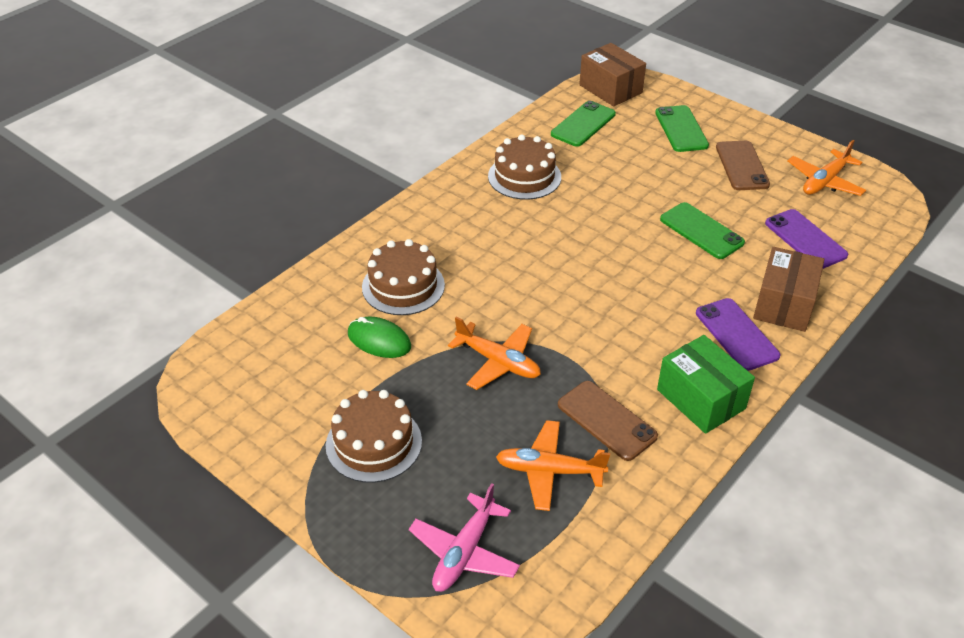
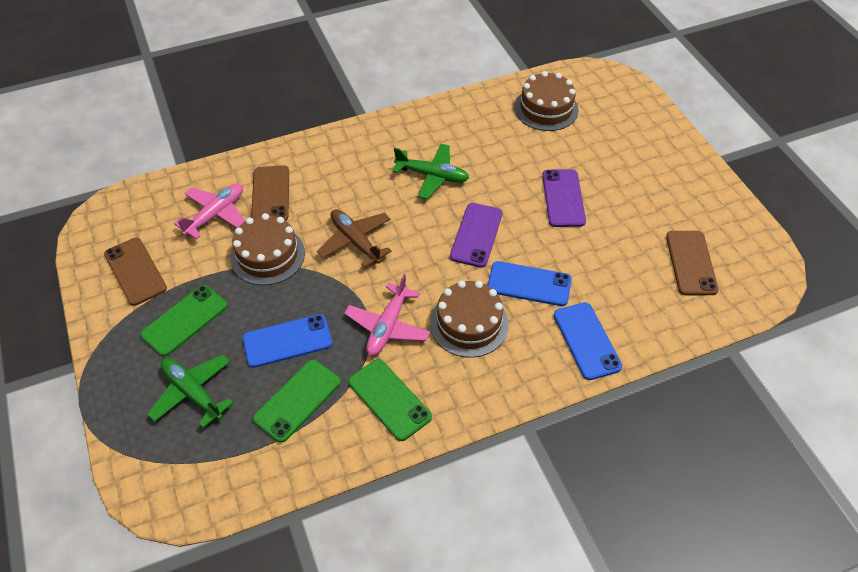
blue phone: 0 -> 3
brown box: 2 -> 0
brown phone: 2 -> 3
brown plane: 0 -> 1
green box: 1 -> 0
green mouse: 1 -> 0
green plane: 0 -> 2
orange plane: 3 -> 0
pink plane: 1 -> 2

